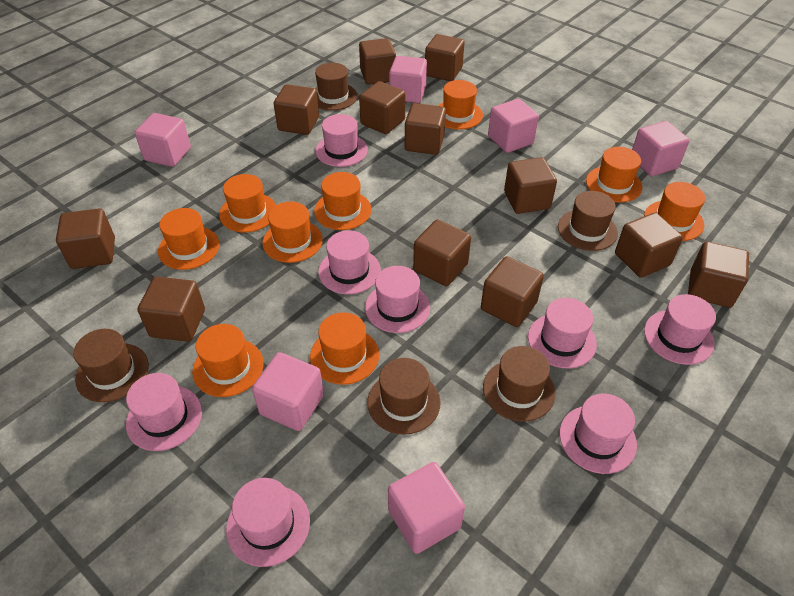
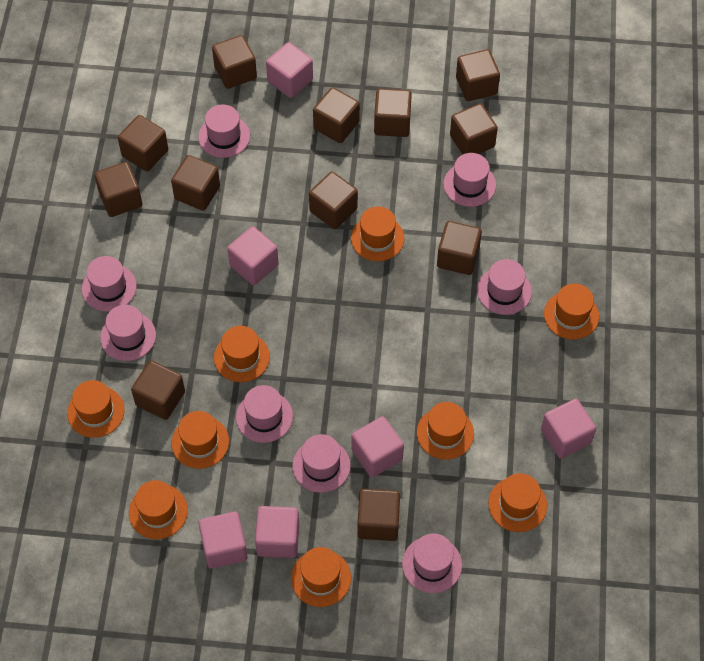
brown hat: 5 -> 0

